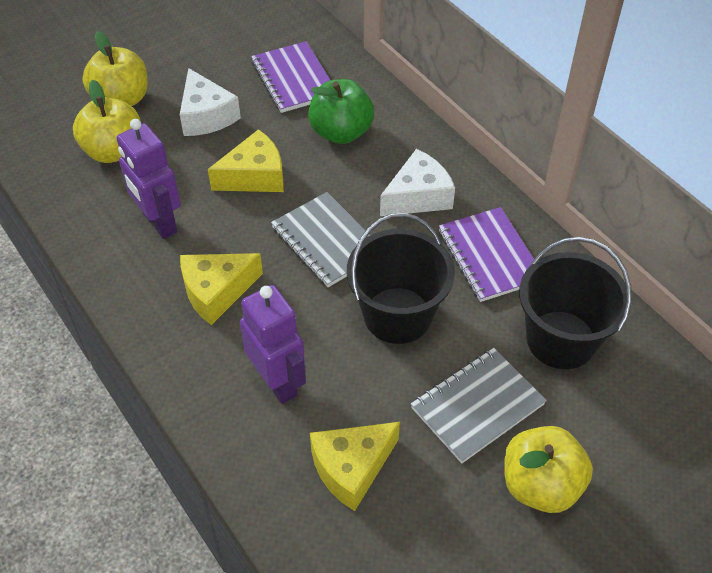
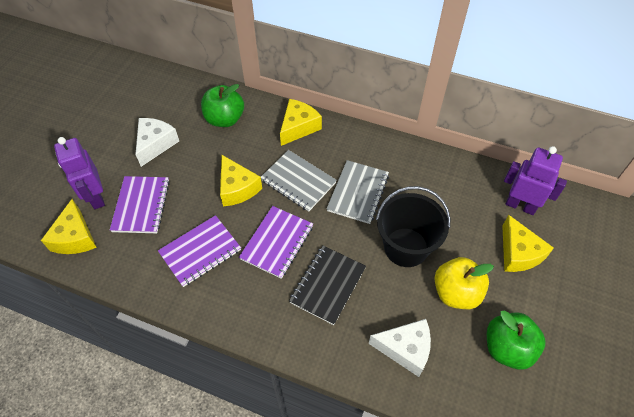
black bucket: 2 -> 1
black notebook: 0 -> 1
green apple: 1 -> 2
purple notebook: 2 -> 3
yellow apple: 3 -> 1
yellow cheese: 3 -> 4

